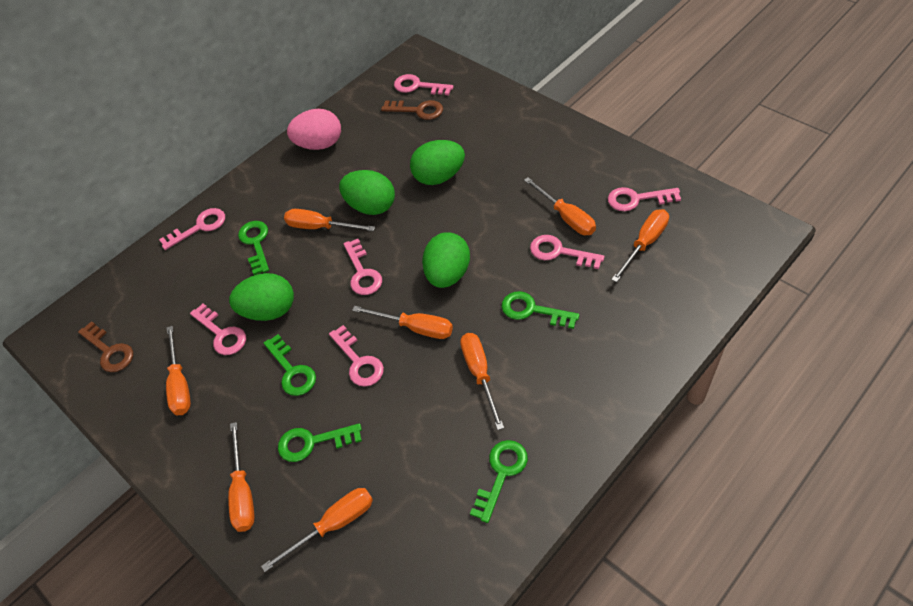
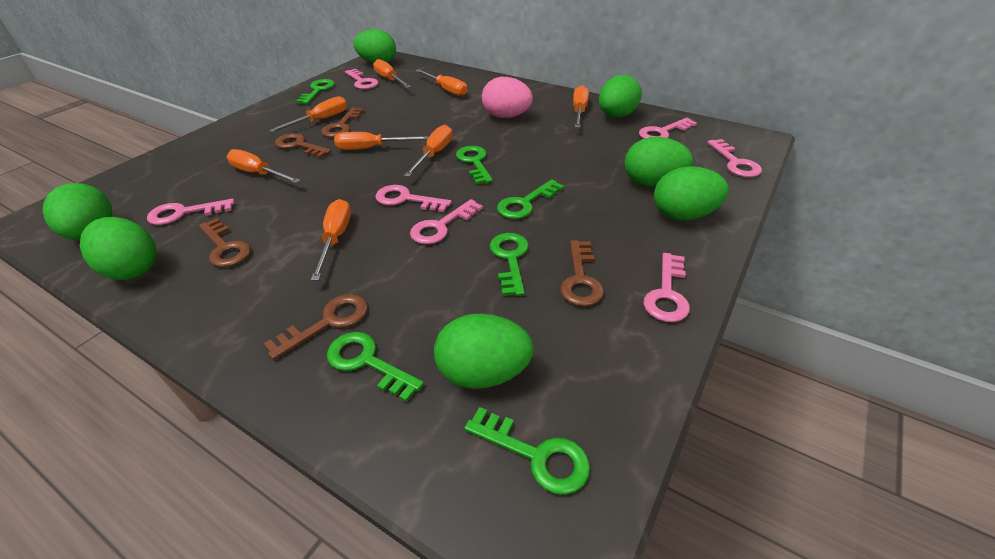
brown key: 2 -> 5
green egg: 4 -> 7
green key: 5 -> 6

